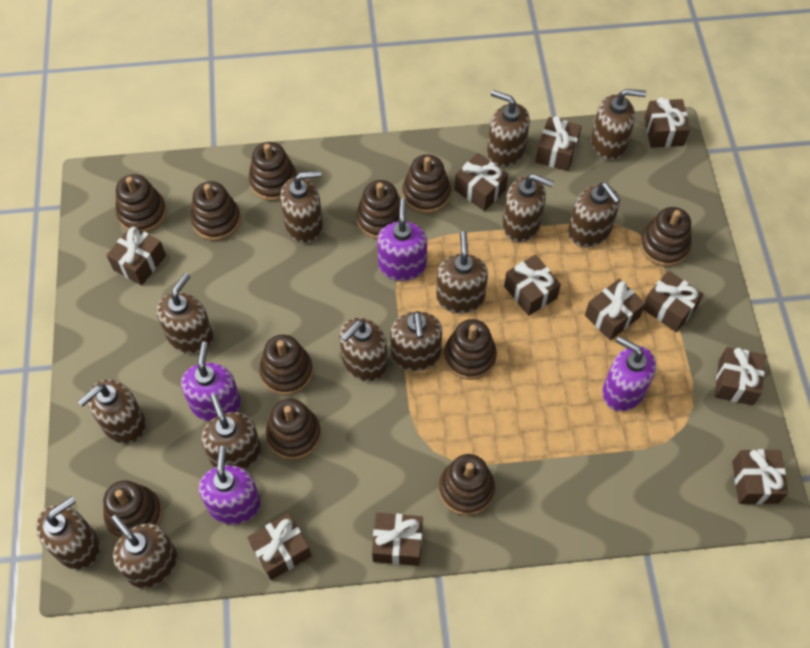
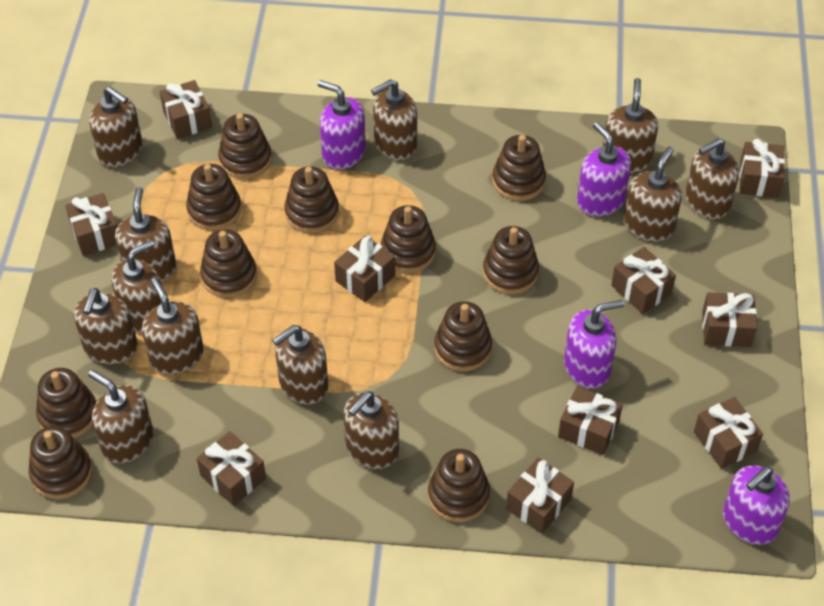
brown gift: 11 -> 10
brown soap dispenser: 13 -> 12

